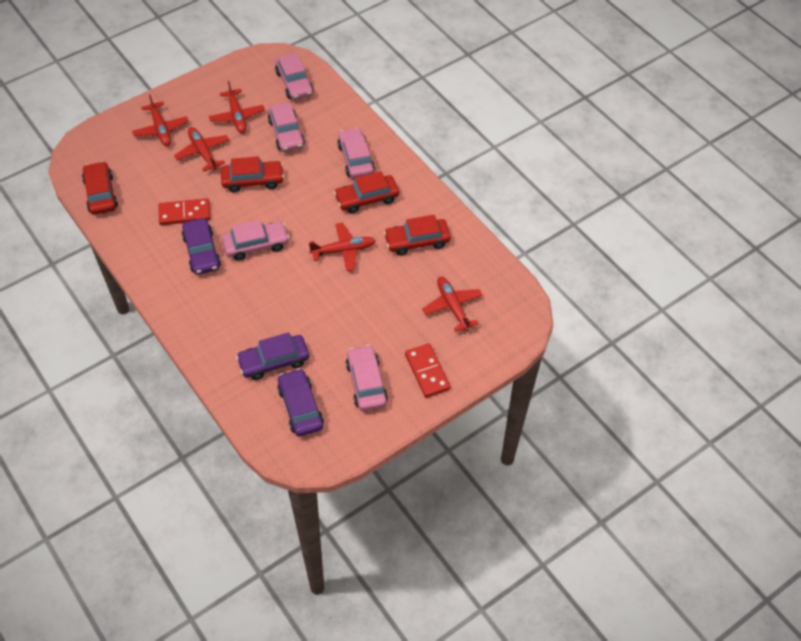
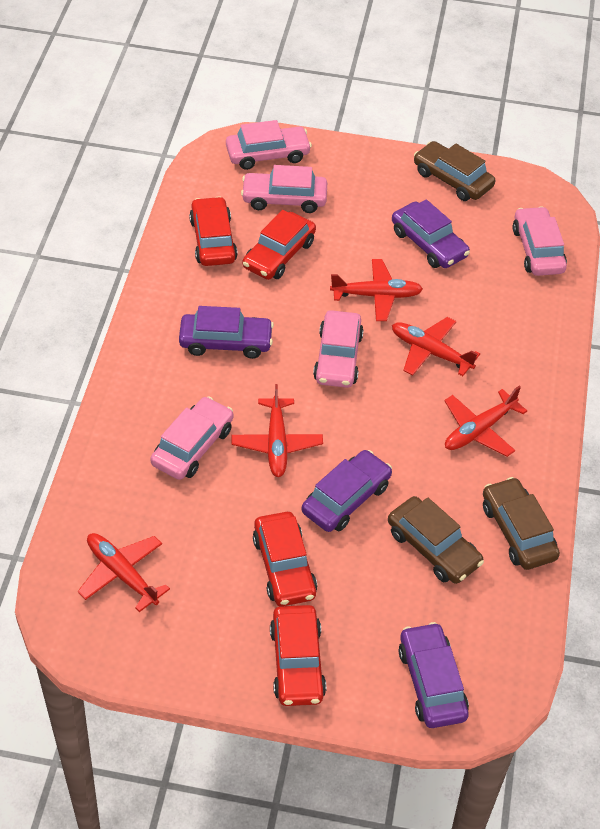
brown car: 0 -> 3
purple car: 3 -> 4
red domino: 2 -> 0

